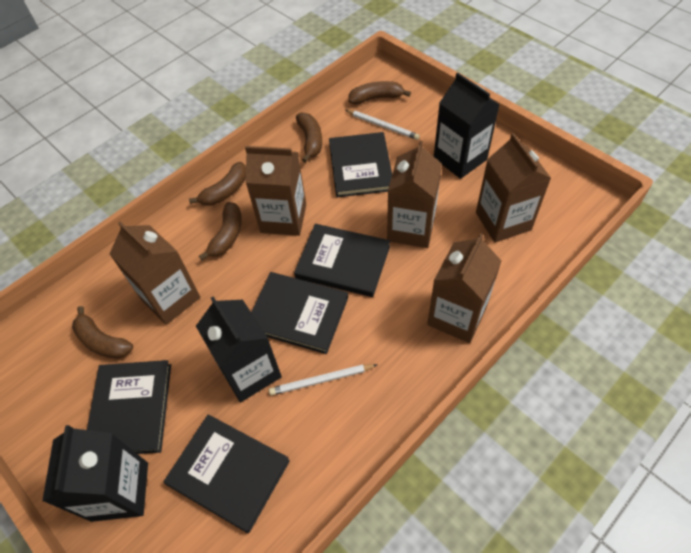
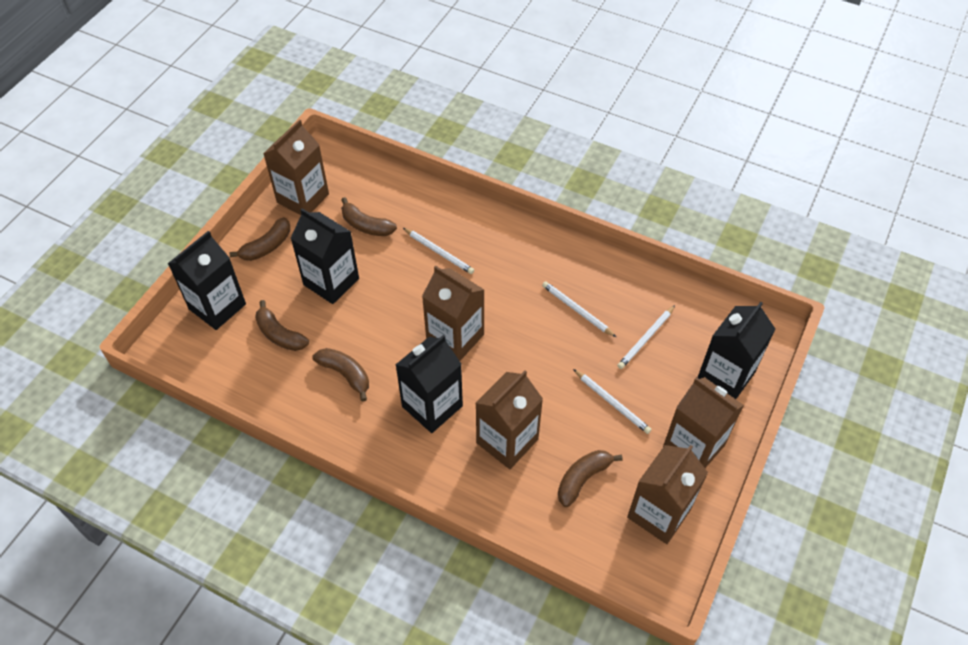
black book: 5 -> 0
black carton: 3 -> 4
white pencil: 2 -> 4

